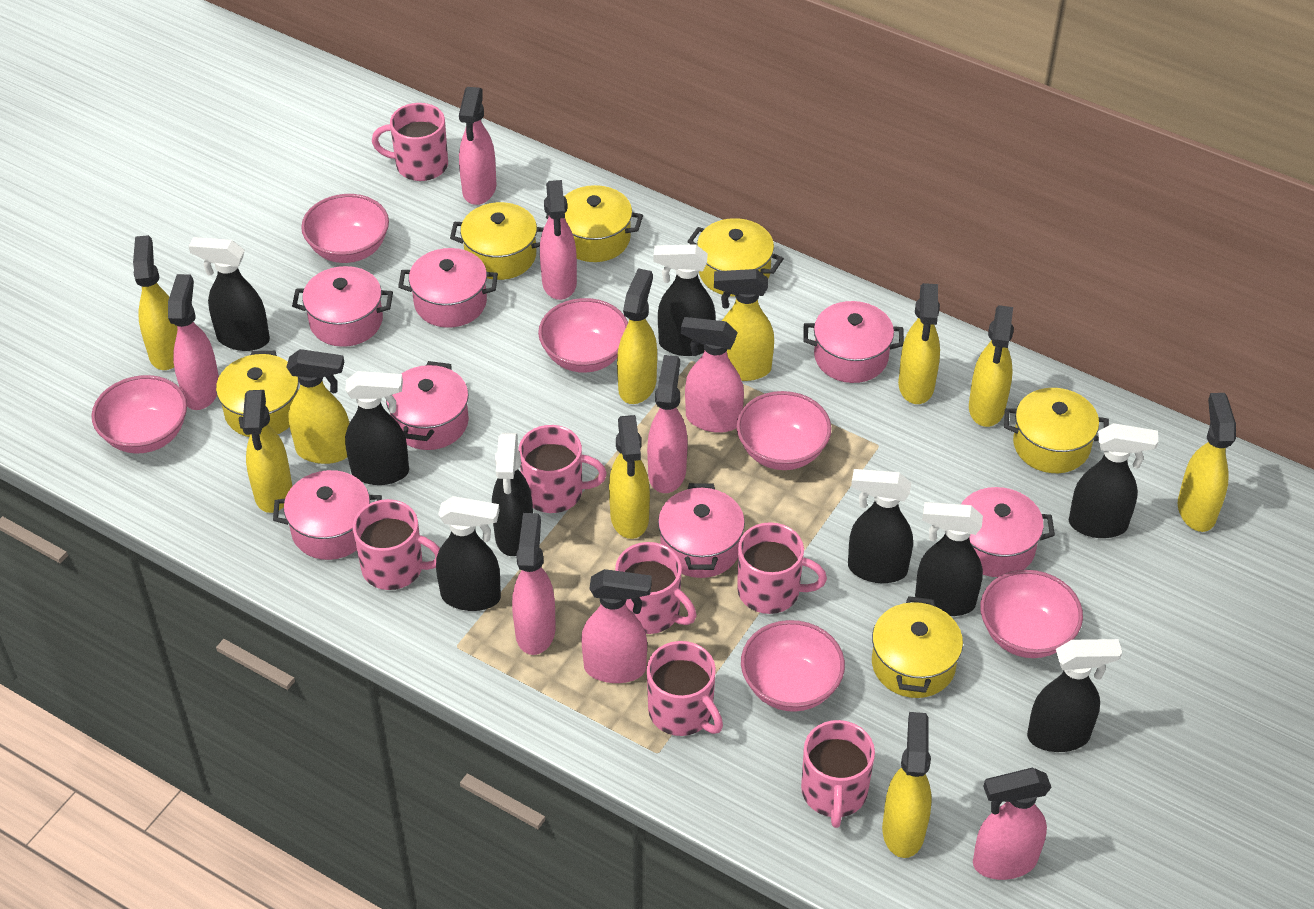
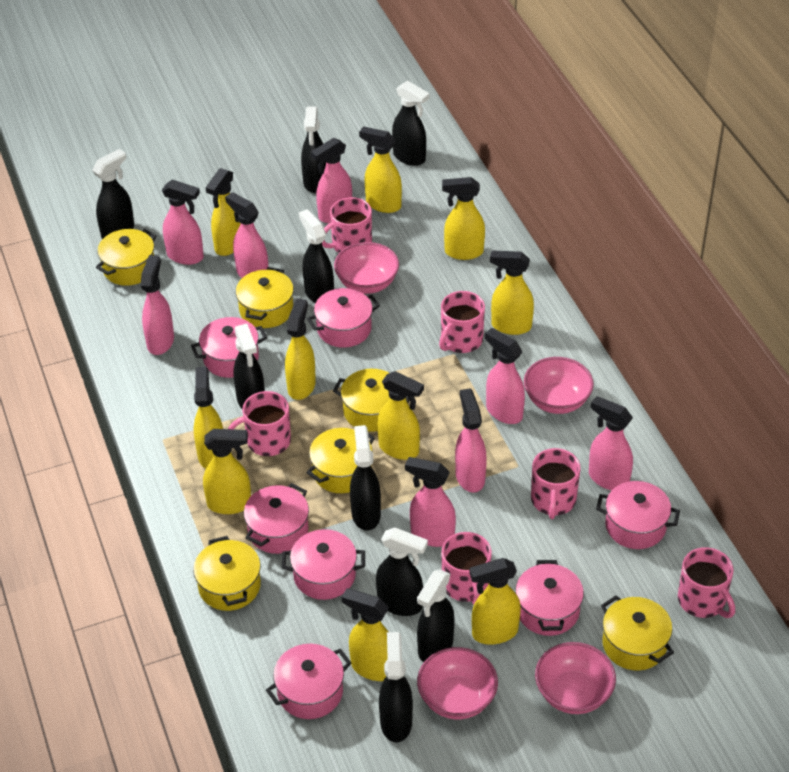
pink bowl: 6 -> 4
pink mug: 7 -> 6

